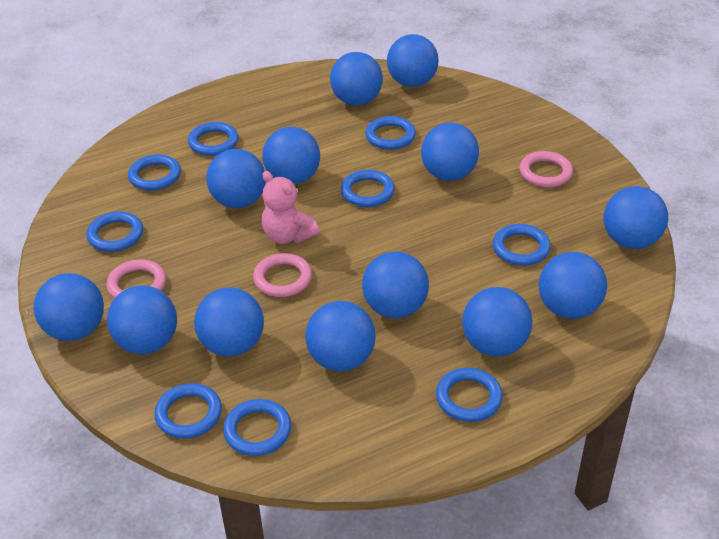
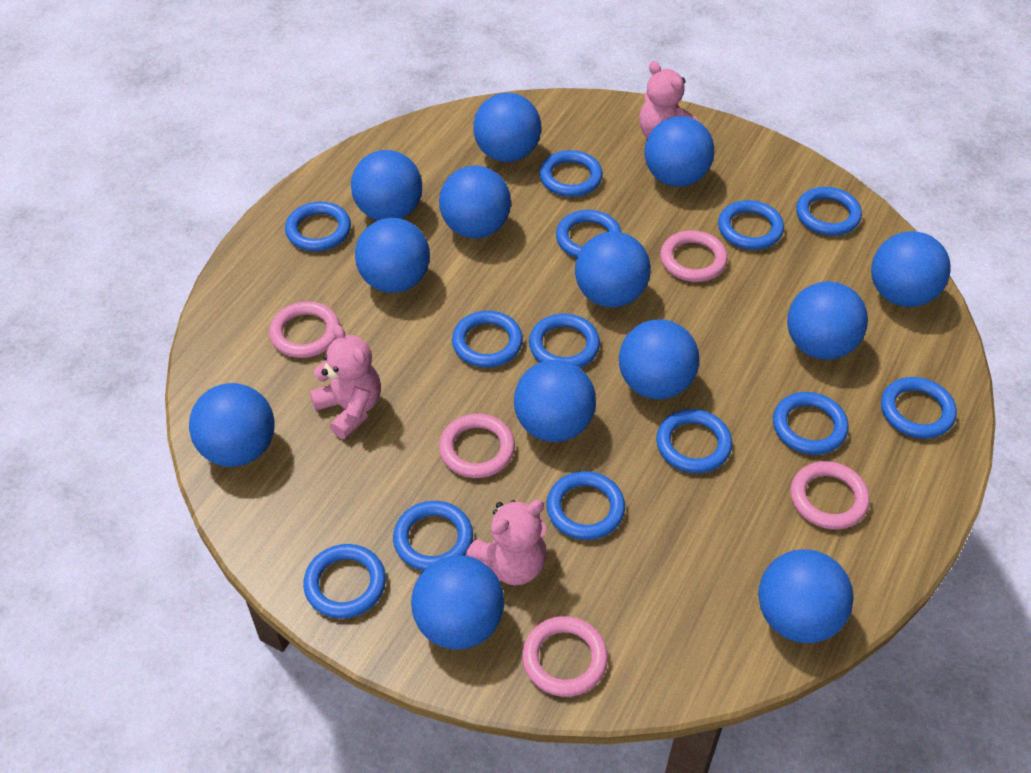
blue ring: 9 -> 13
pink ring: 3 -> 5
pink teddy bear: 1 -> 3

